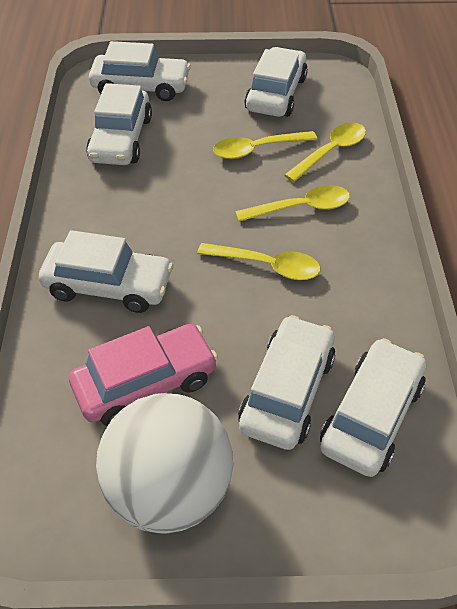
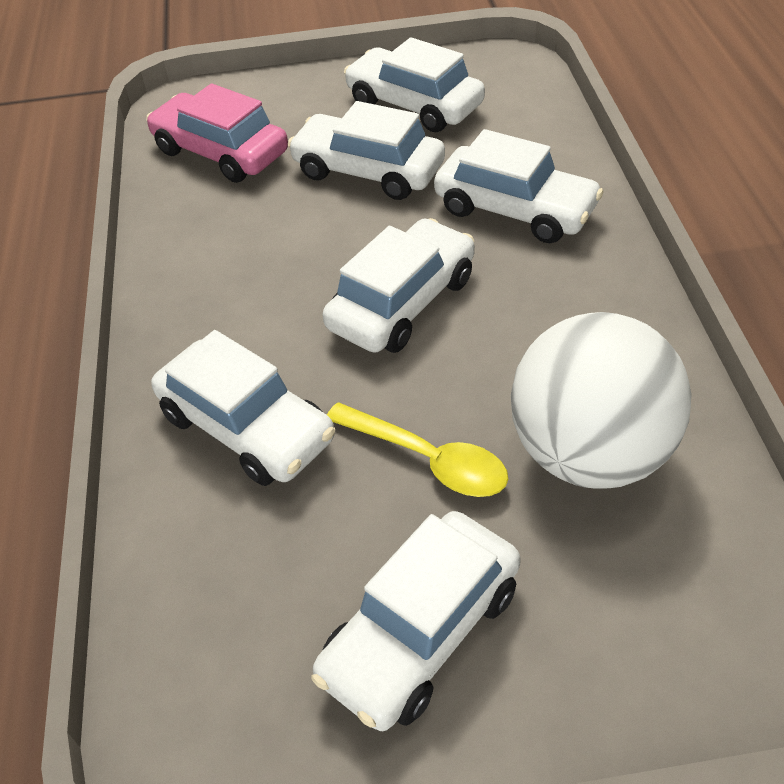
yellow spoon: 4 -> 1

